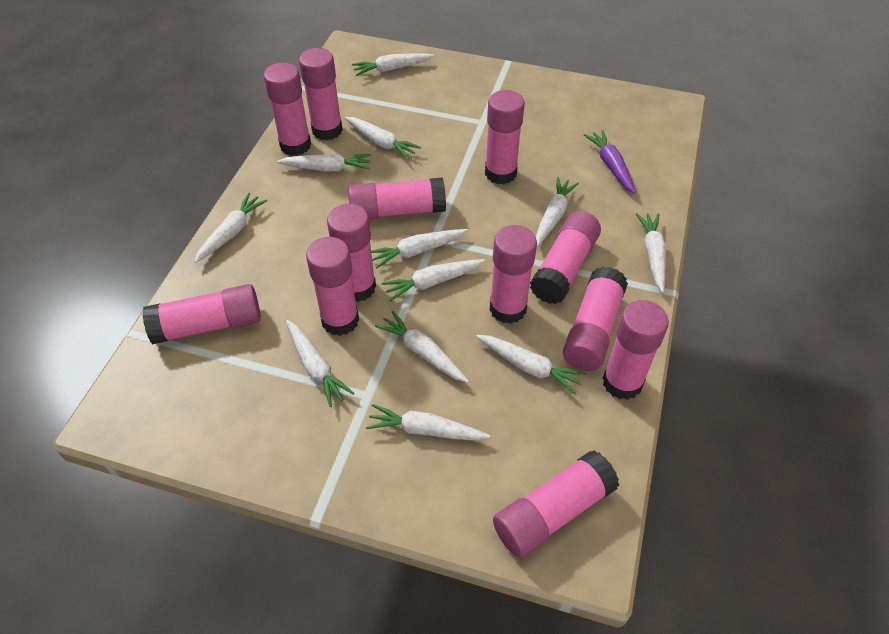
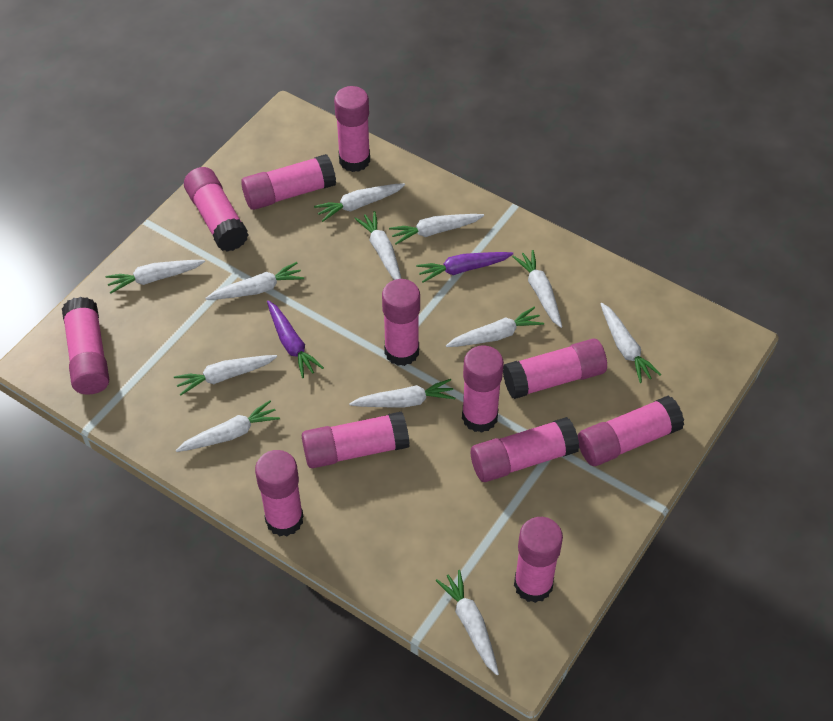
purple carrot: 1 -> 2

